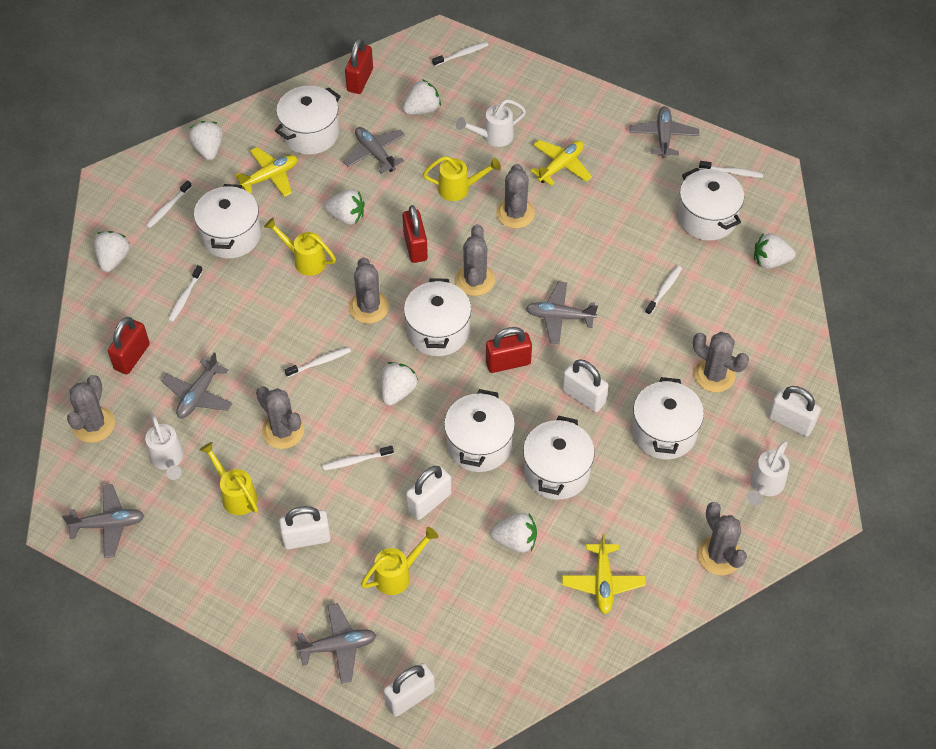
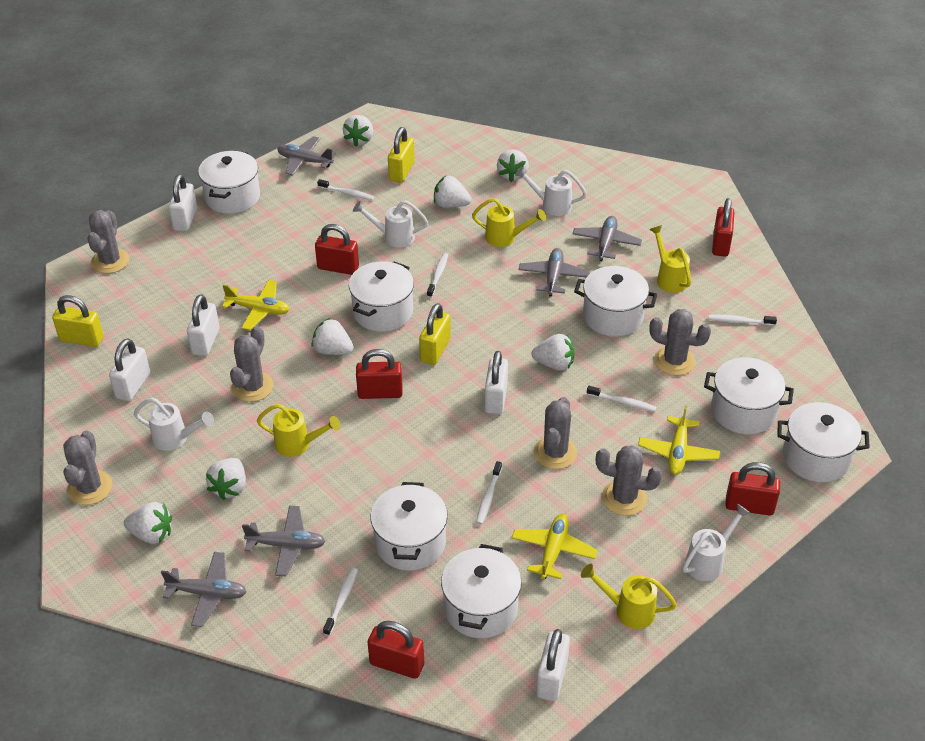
grey cactus: 7 -> 6
grey plane: 6 -> 5
red padlock: 4 -> 5
white toothbrush: 7 -> 6
white watering can: 3 -> 4
yellow padlock: 0 -> 3

